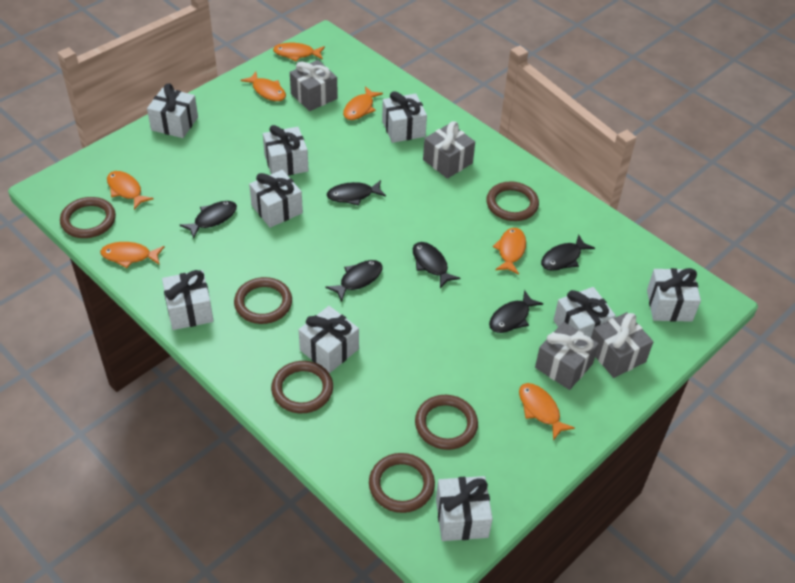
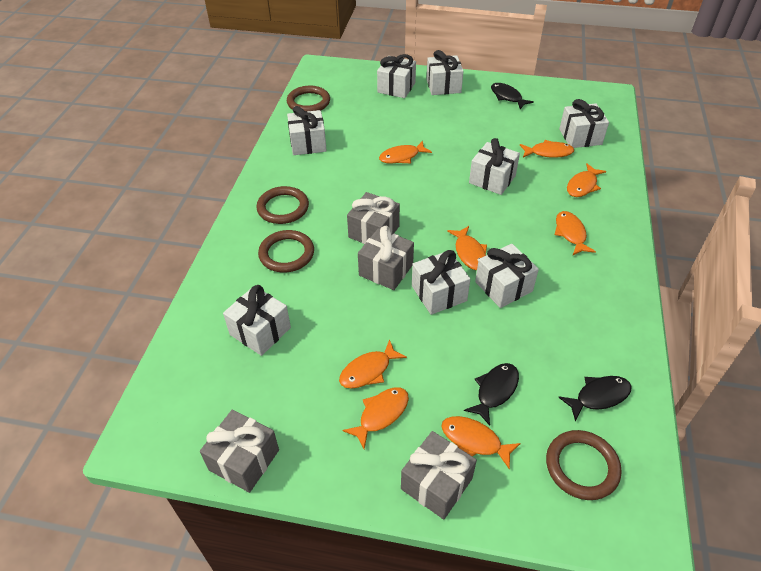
black fish: 6 -> 3
brown ring: 6 -> 4
orange fish: 7 -> 8
white gift: 9 -> 8

